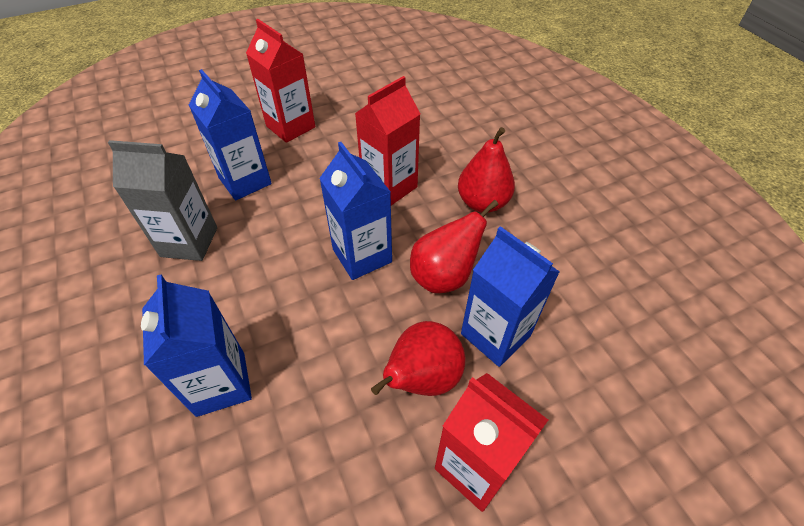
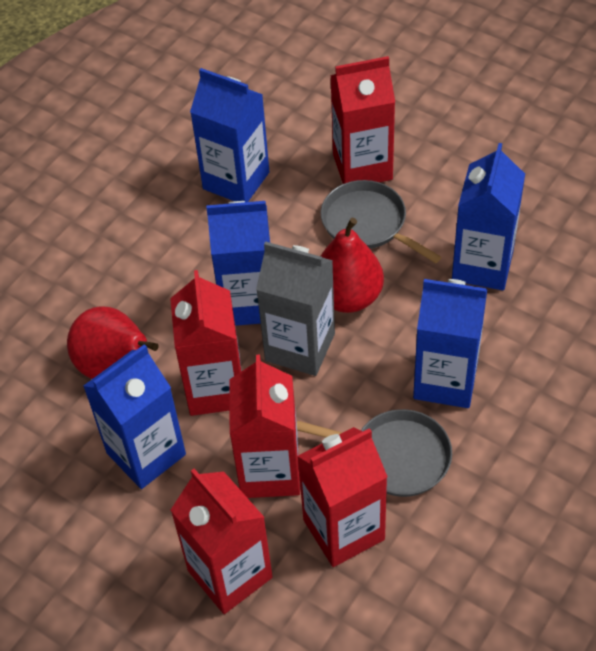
blue carton: 4 -> 5
grey pan: 0 -> 2
red carton: 3 -> 5
red pear: 3 -> 2

